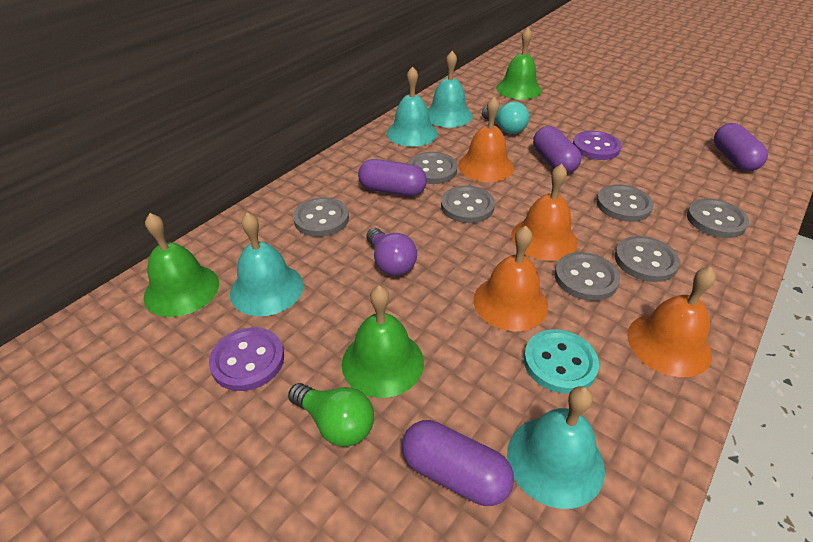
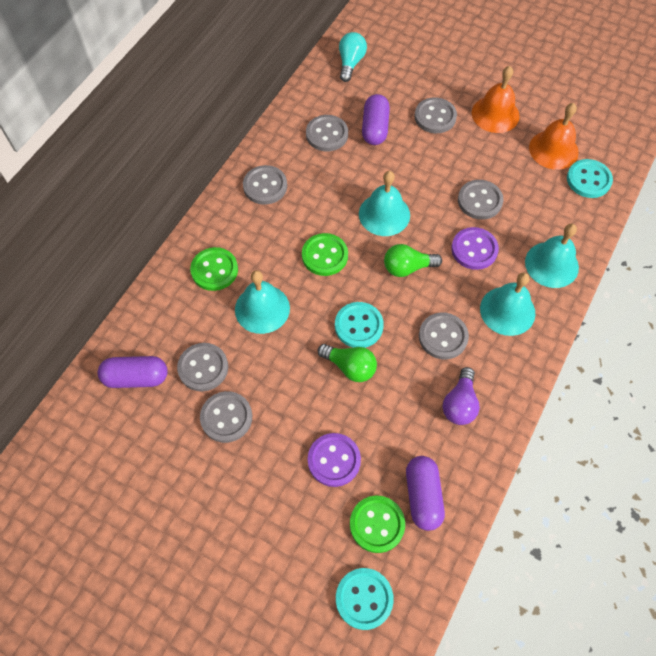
green bell: 3 -> 0
green button: 0 -> 3
green light bulb: 1 -> 2
orange bell: 4 -> 2
purple capsule: 4 -> 3
turquoise button: 1 -> 3

